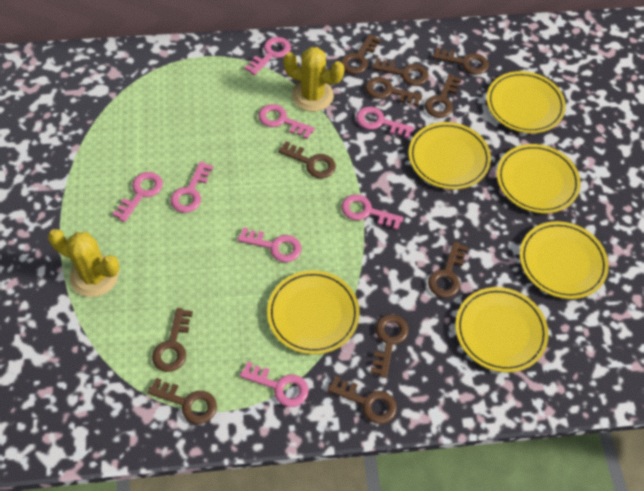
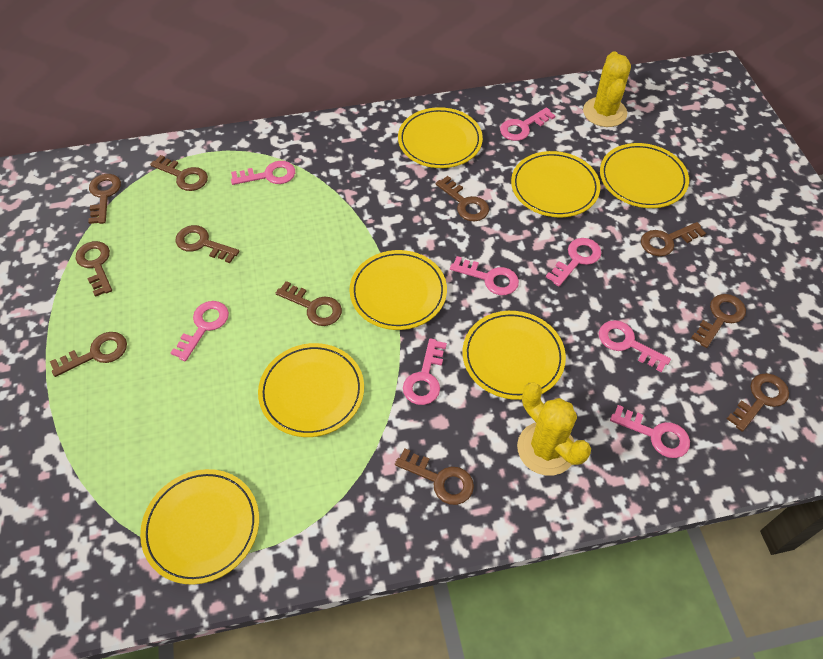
yellow plate: 6 -> 7

